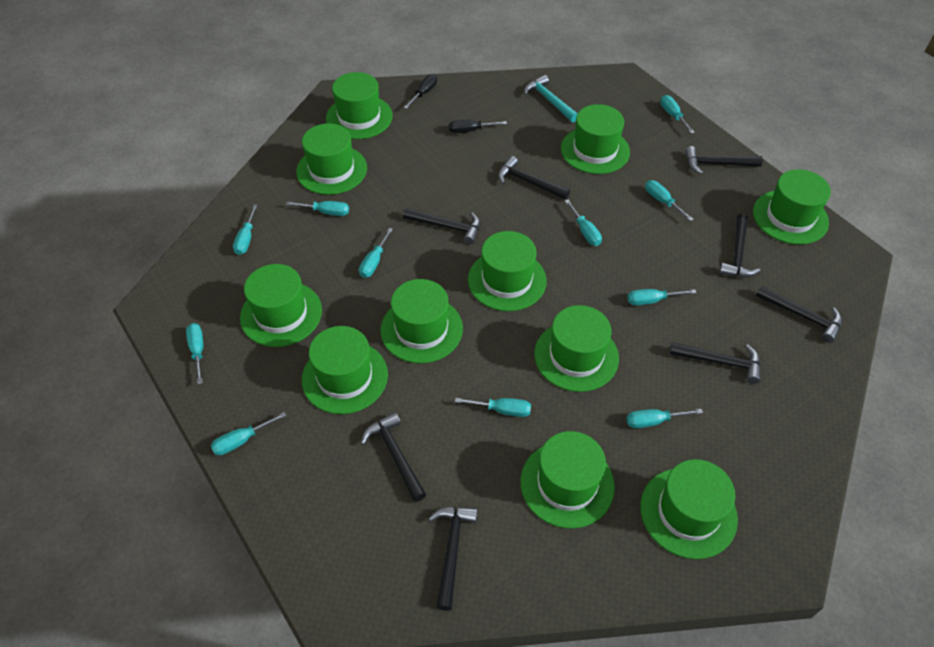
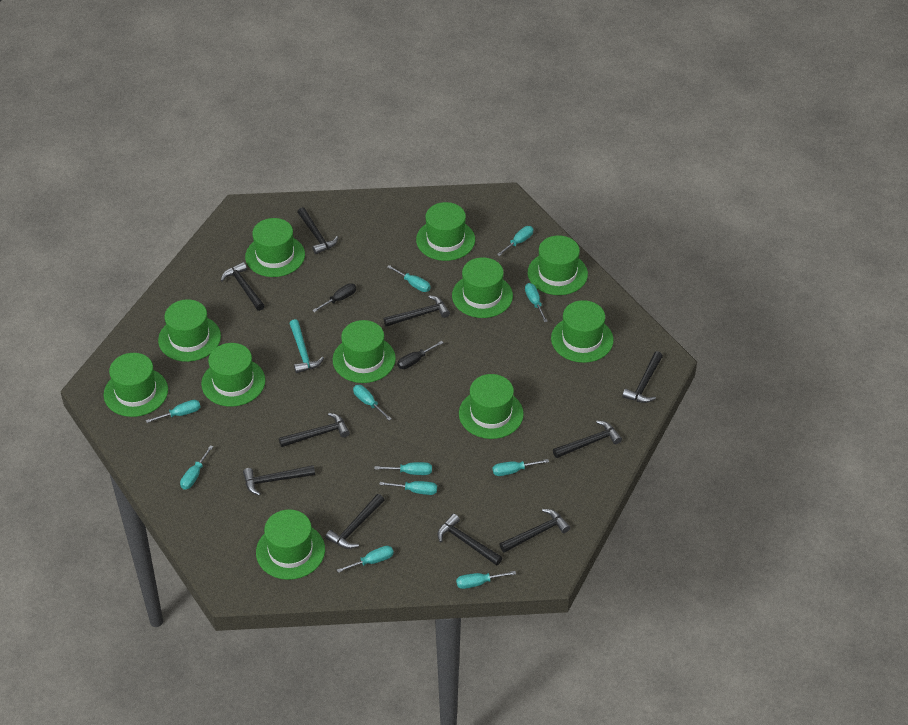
black hammer: 8 -> 10

